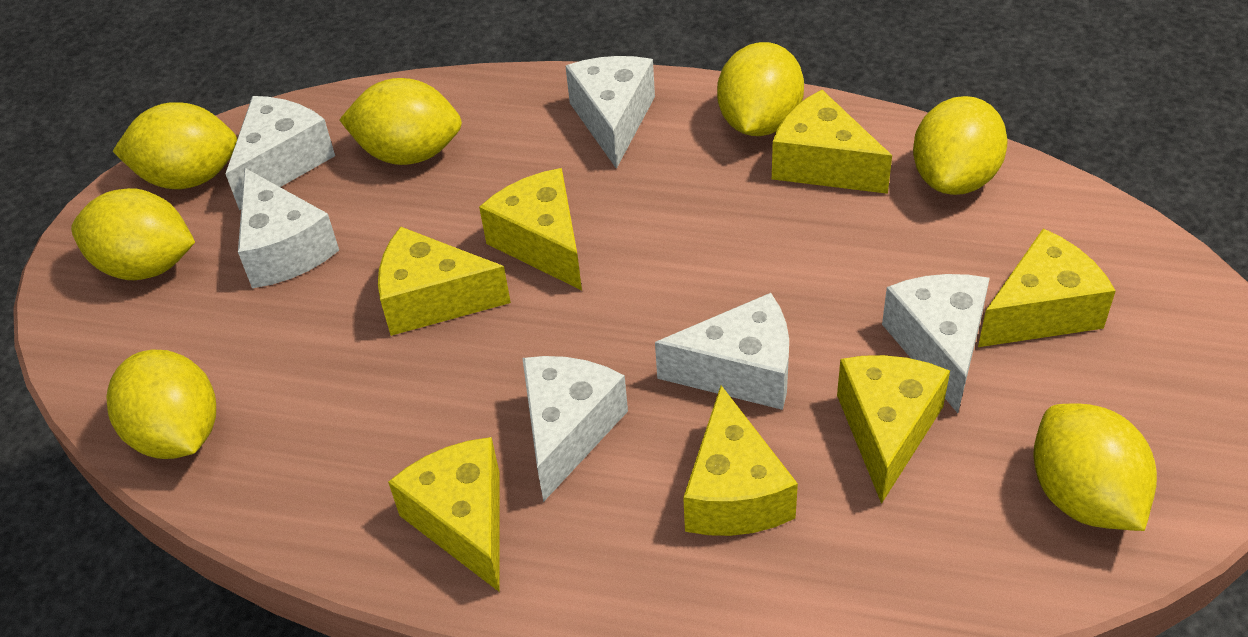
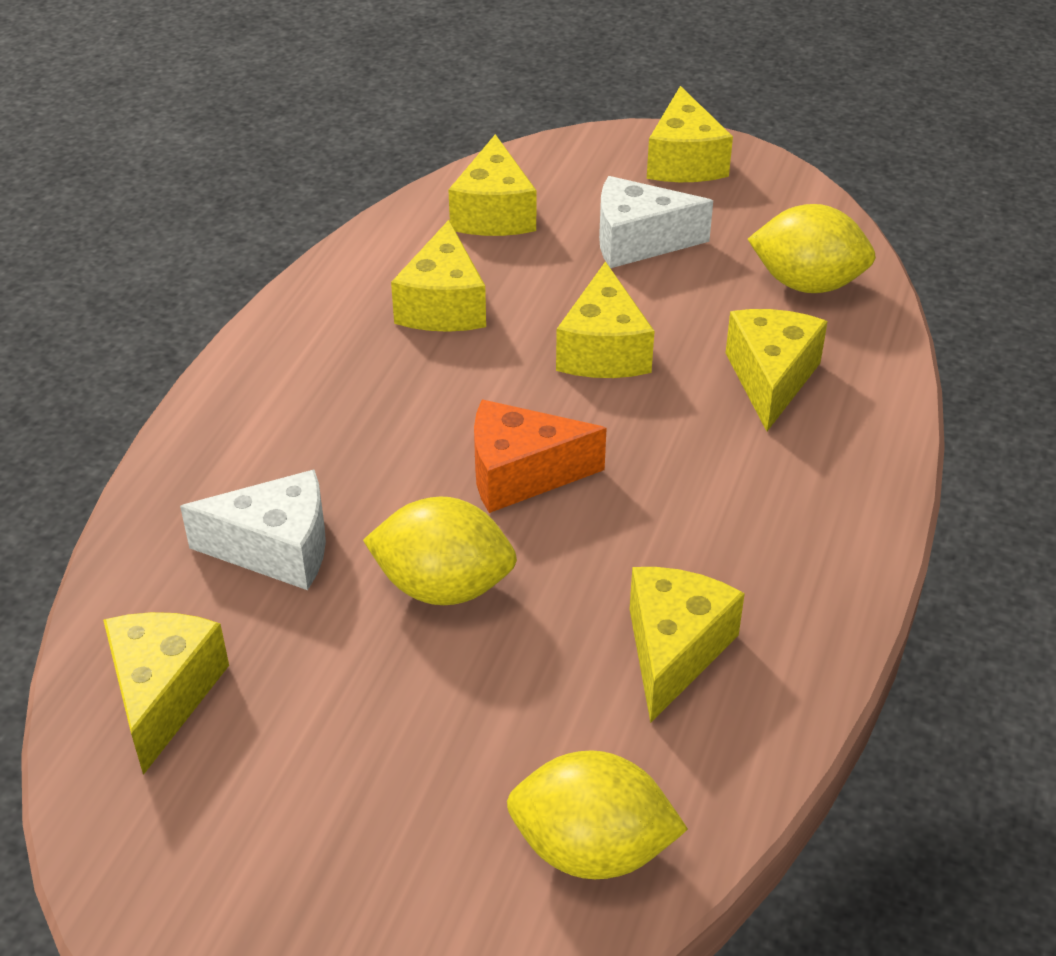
orange cheese: 0 -> 1
white cheese: 6 -> 2
yellow lemon: 7 -> 3

